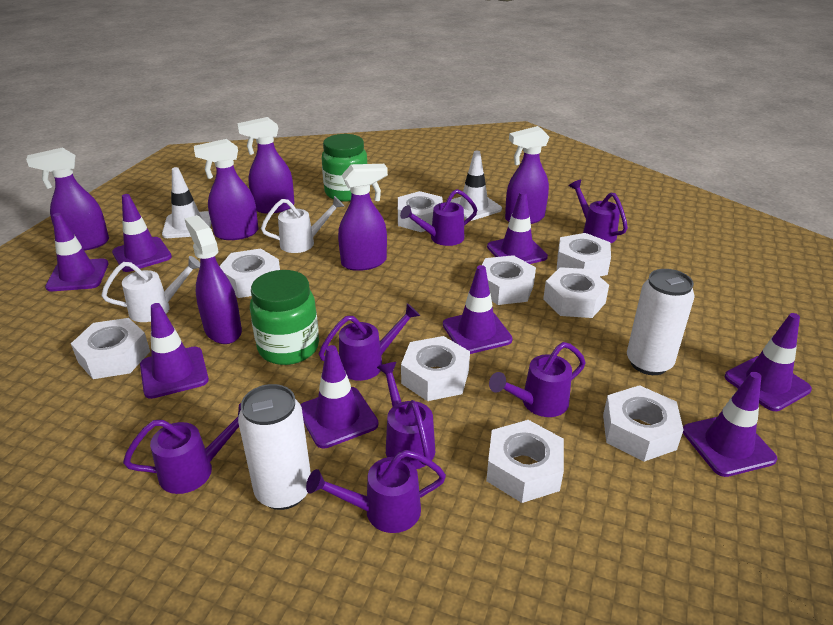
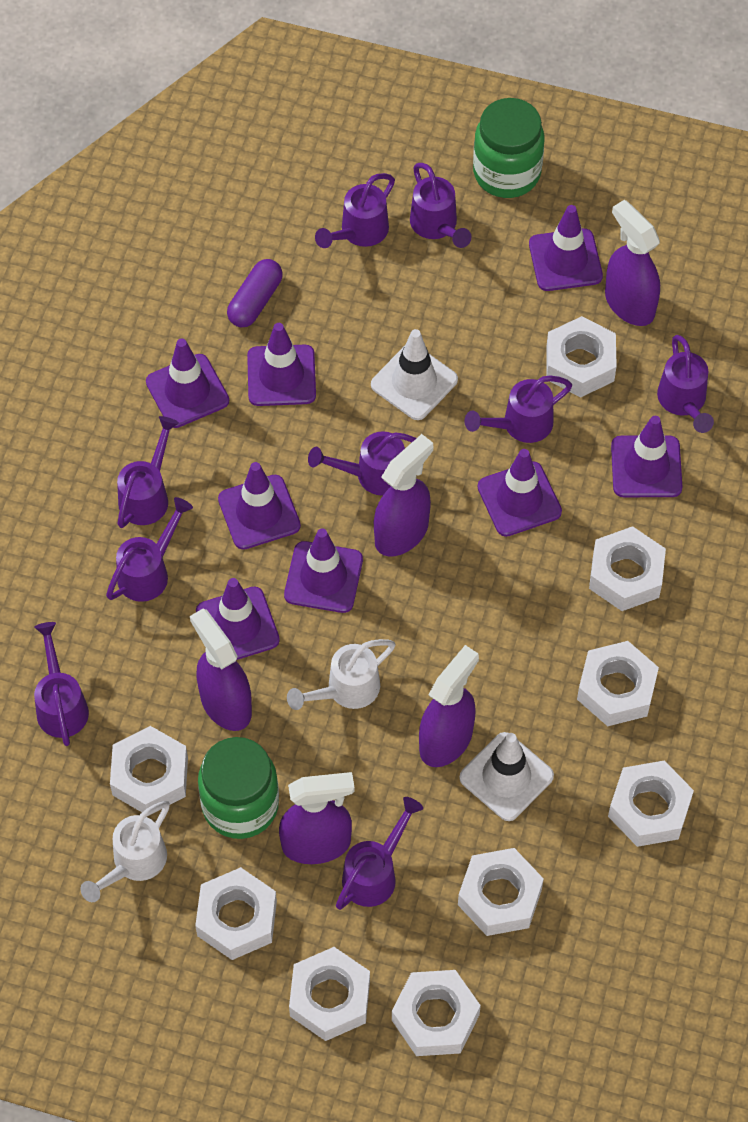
purple capsule: 0 -> 1
purple spray bottle: 6 -> 5
purple watering can: 7 -> 9
white can: 2 -> 0

